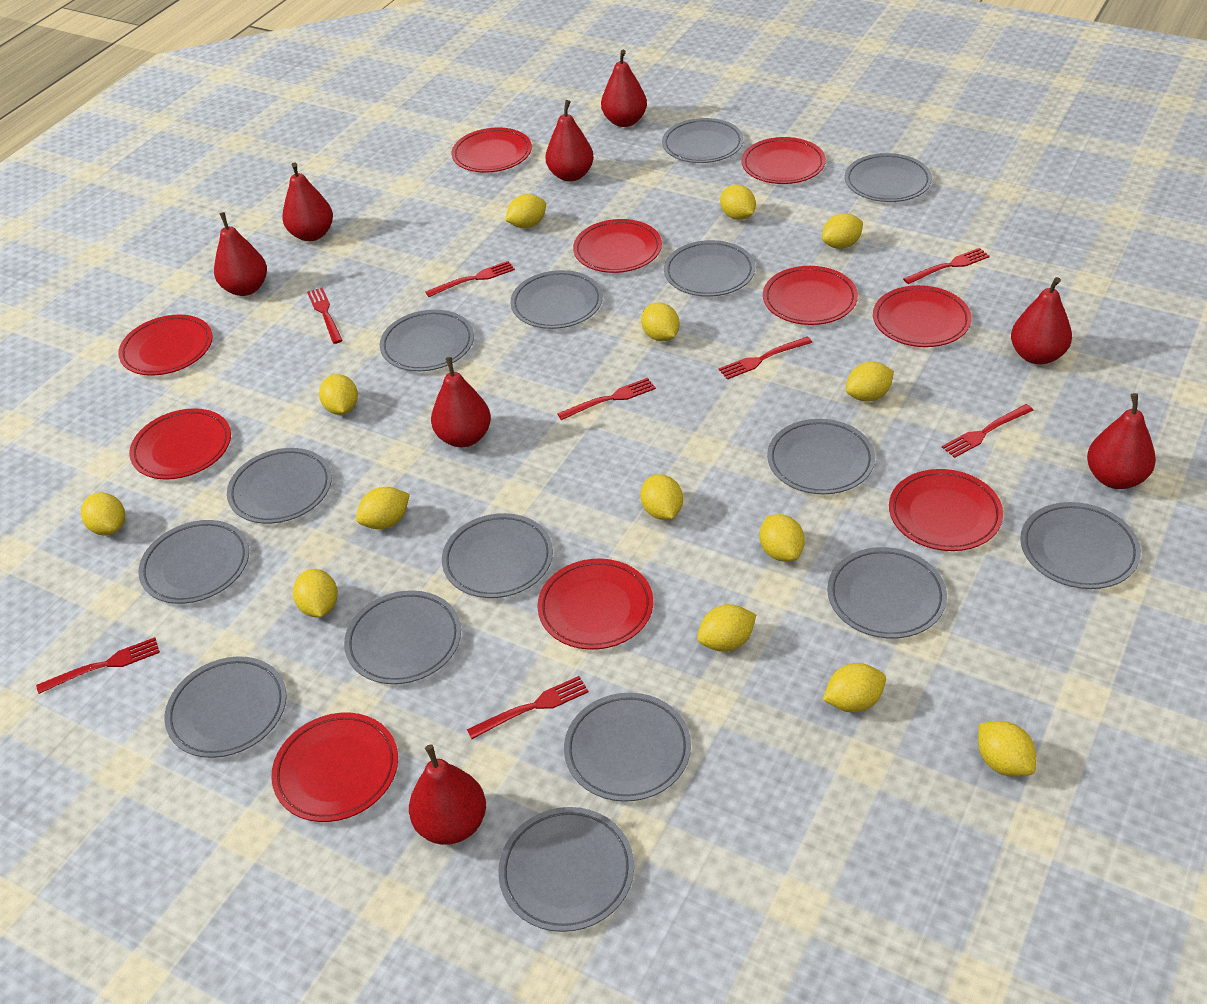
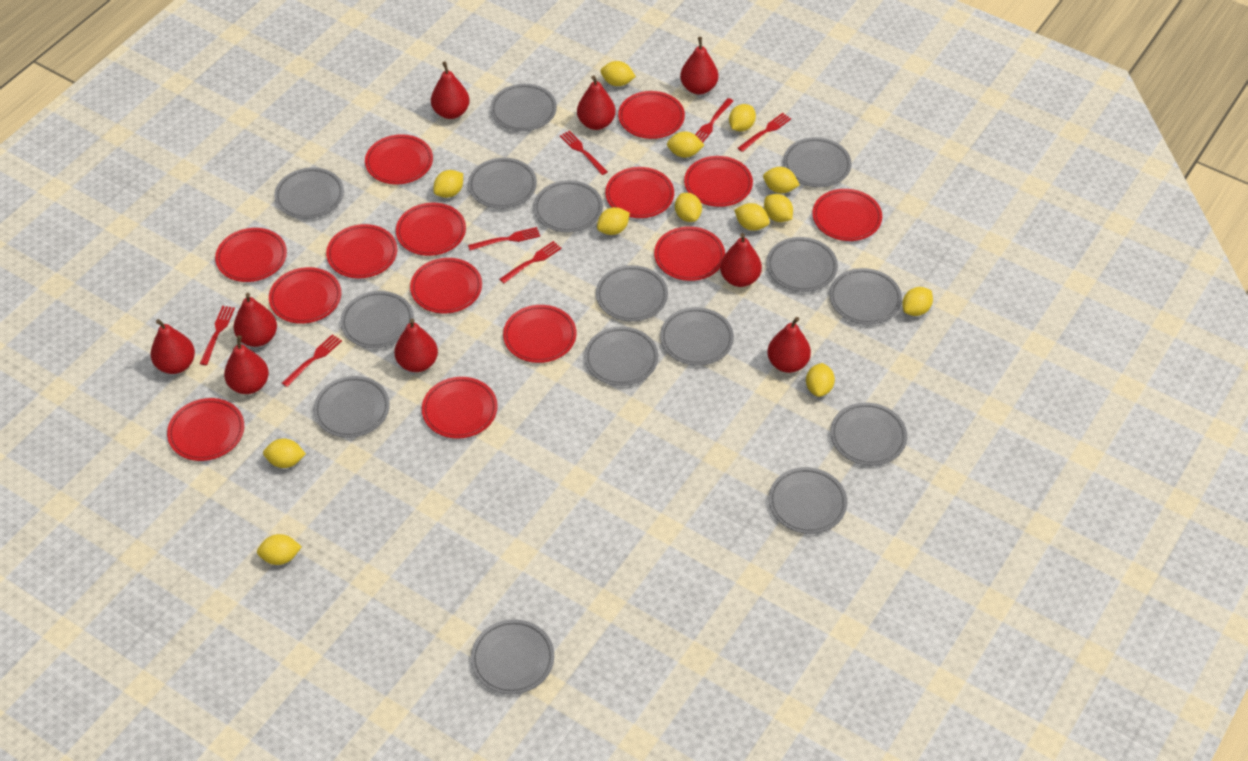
red fork: 8 -> 7
red pear: 8 -> 9
red plate: 10 -> 14
yellow lemon: 14 -> 13

